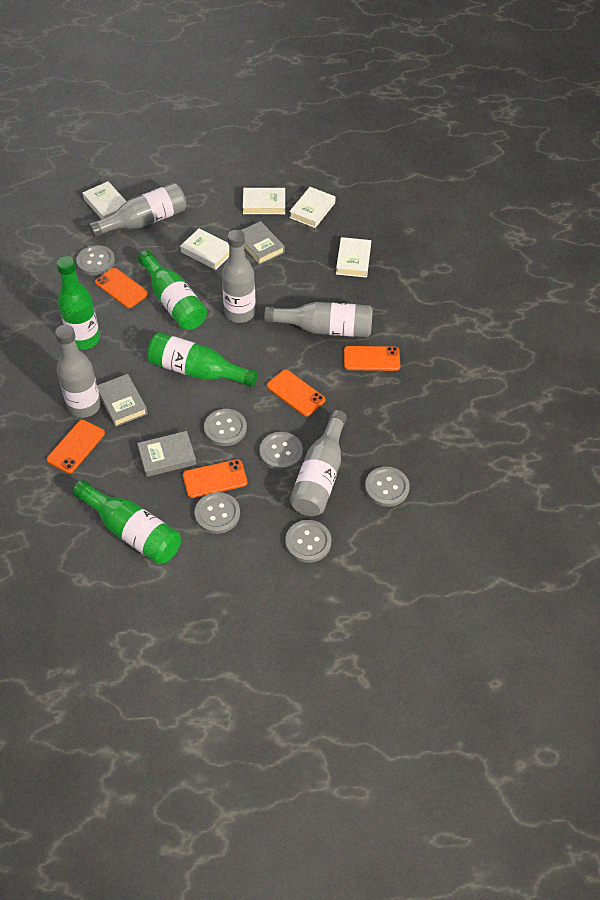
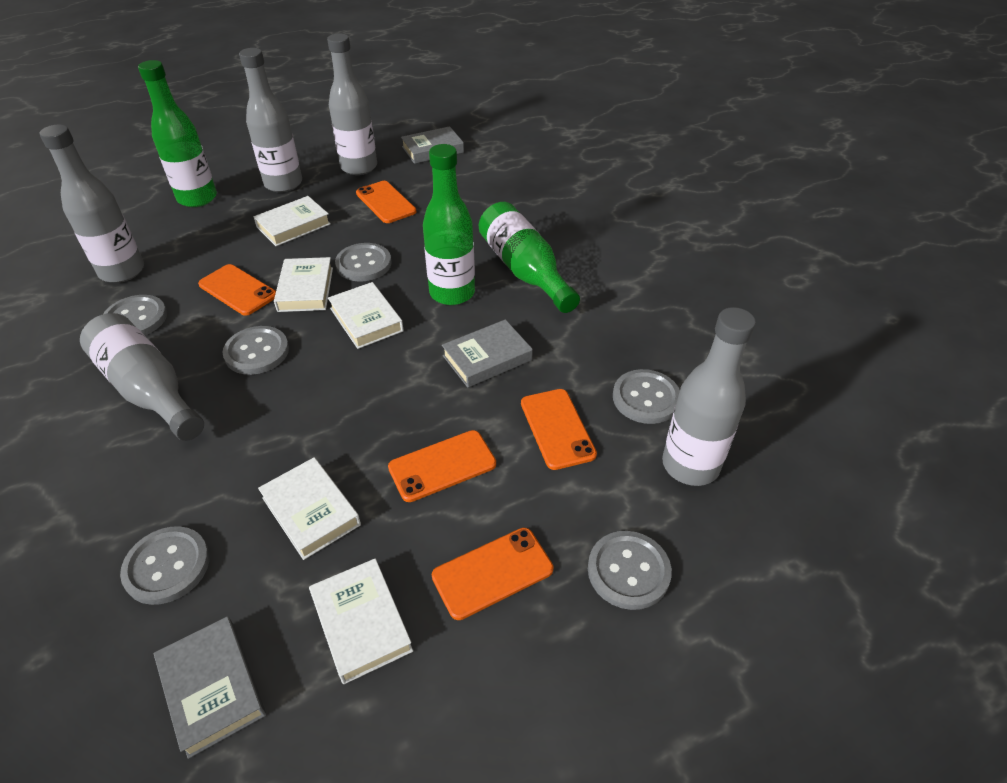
green bottle: 4 -> 3

